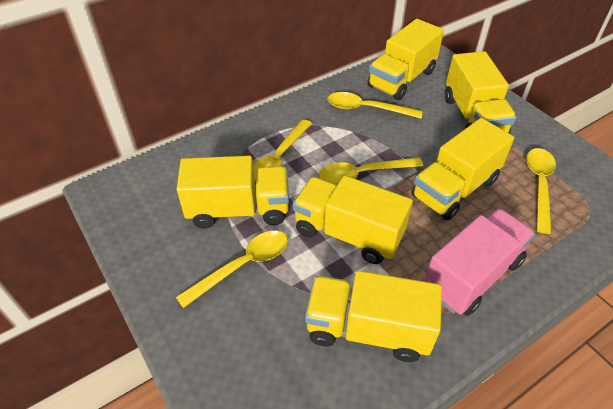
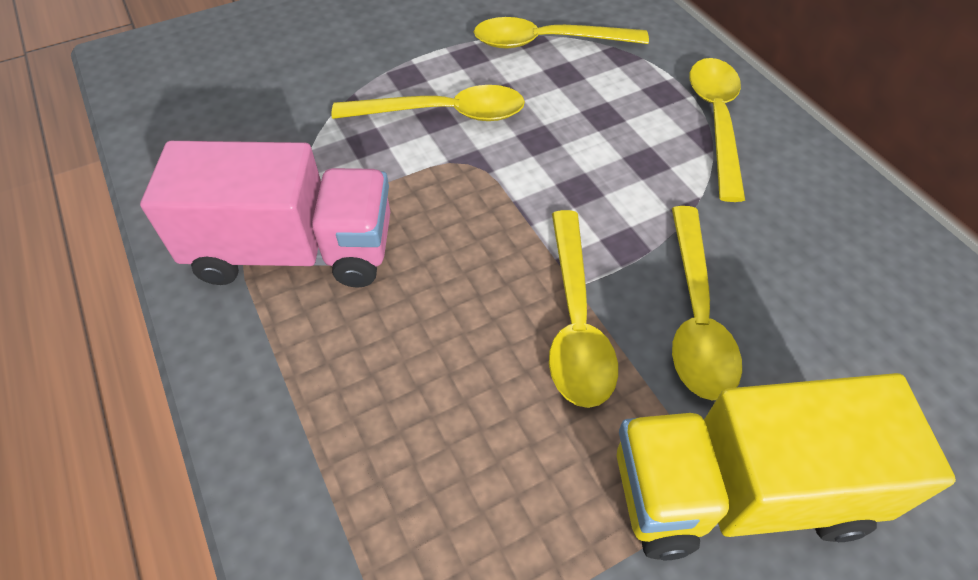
yellow truck: 6 -> 1

